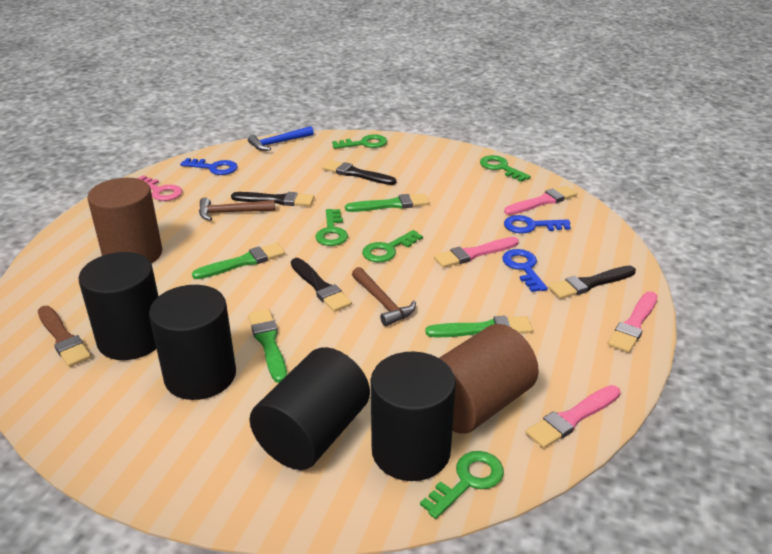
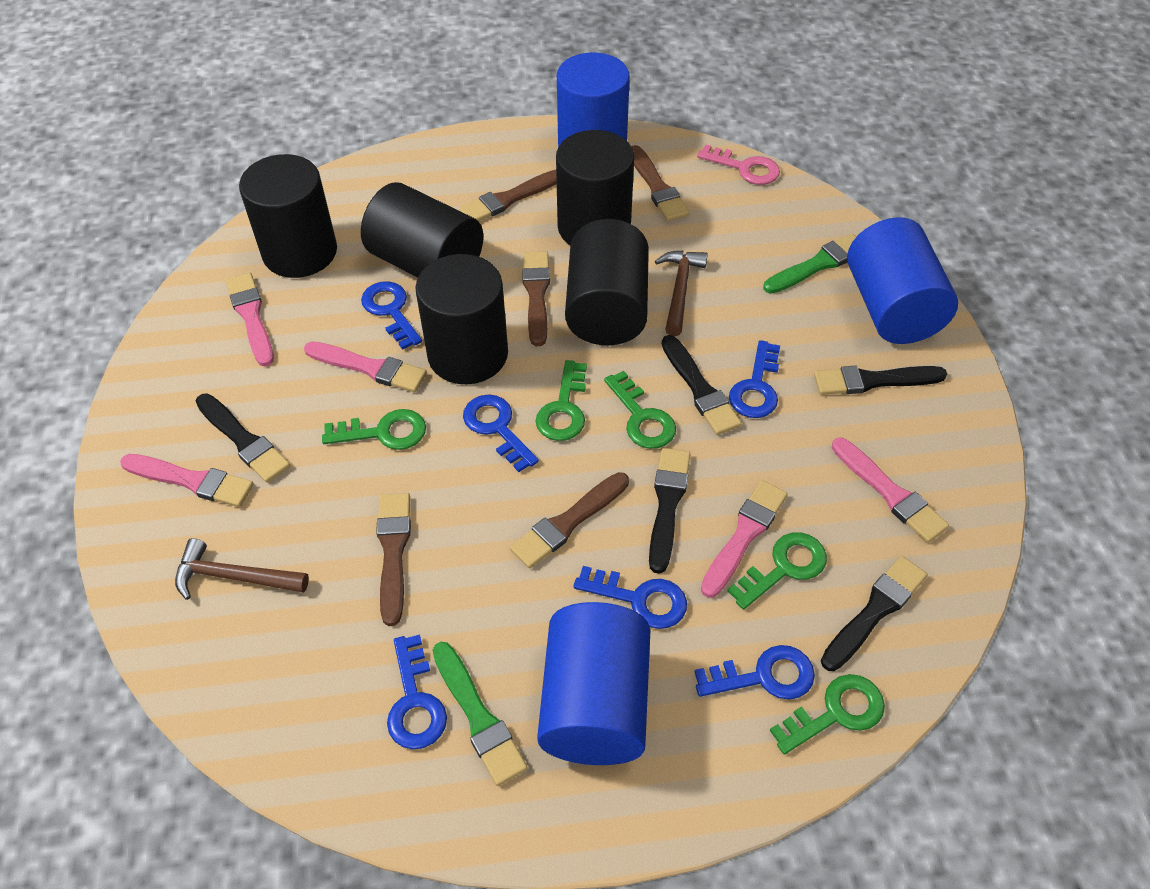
black brush: 4 -> 5
black cylinder: 4 -> 5
blue cylinder: 0 -> 3
blue hammer: 1 -> 0
blue key: 3 -> 6
brown brush: 1 -> 5
brown cylinder: 2 -> 0
green brush: 4 -> 2
pink brush: 4 -> 5

